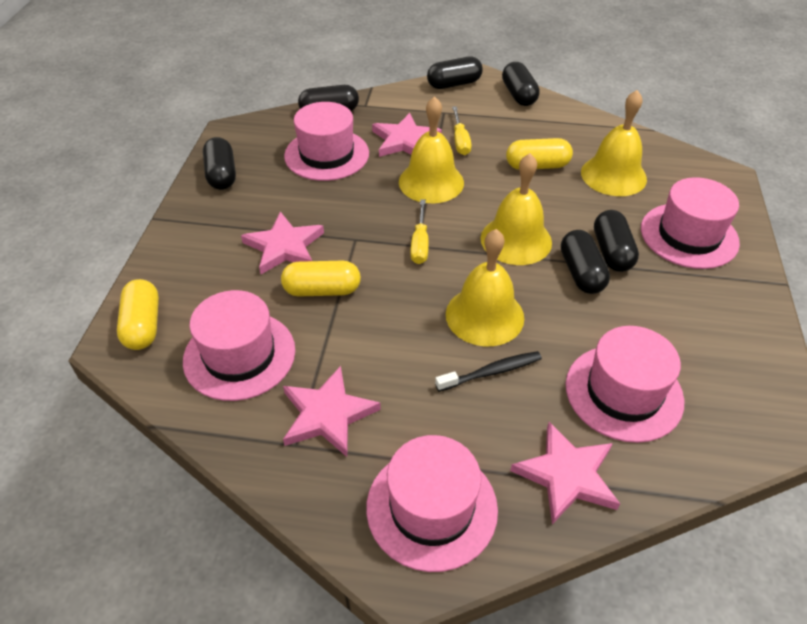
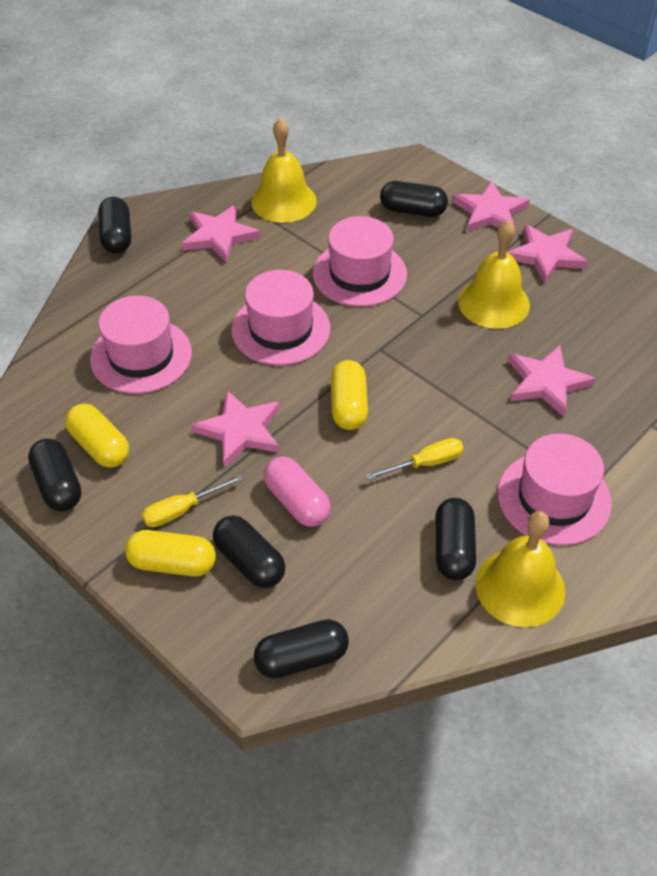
black toothbrush: 1 -> 0
pink capsule: 0 -> 1
pink hat: 5 -> 4
pink star: 4 -> 5
yellow bell: 4 -> 3

